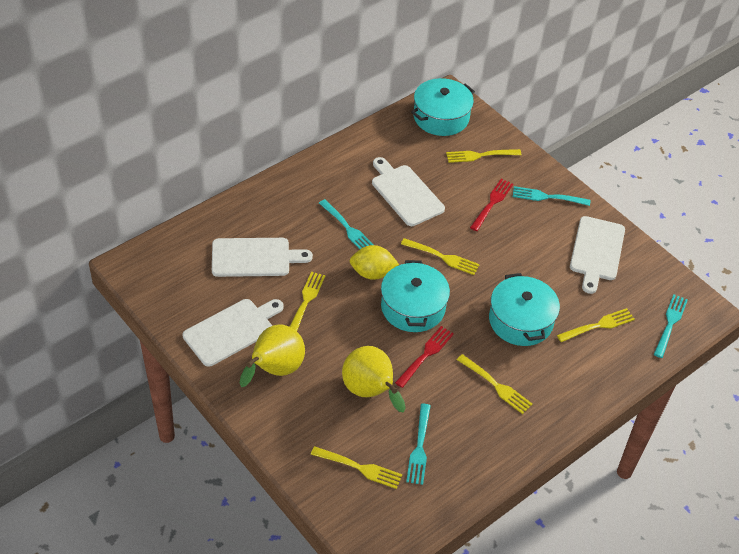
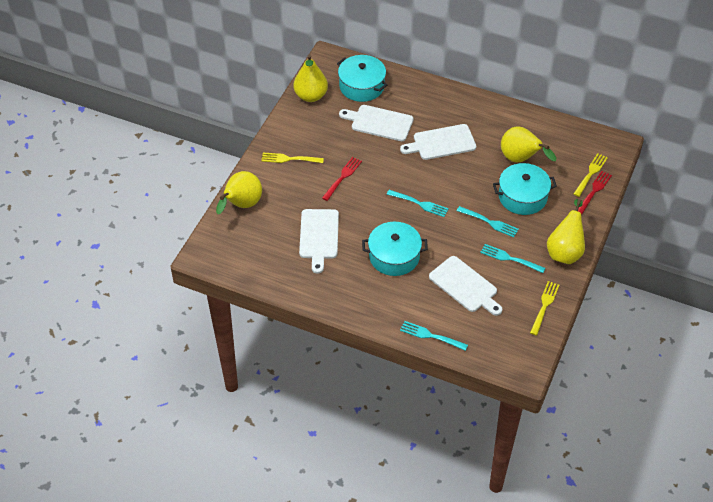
yellow fork: 6 -> 3
yellow lemon: 1 -> 0
yellow pear: 2 -> 4

